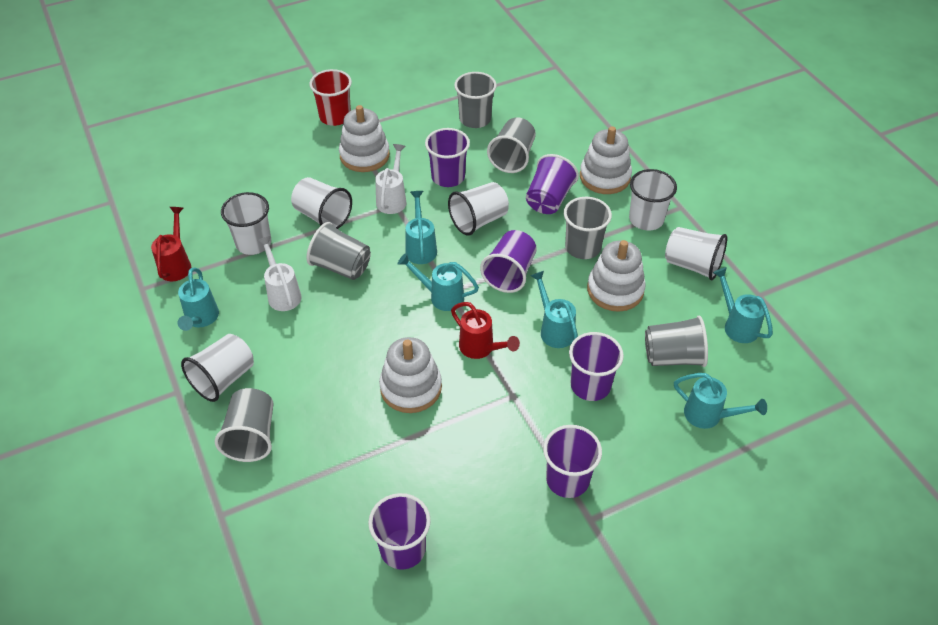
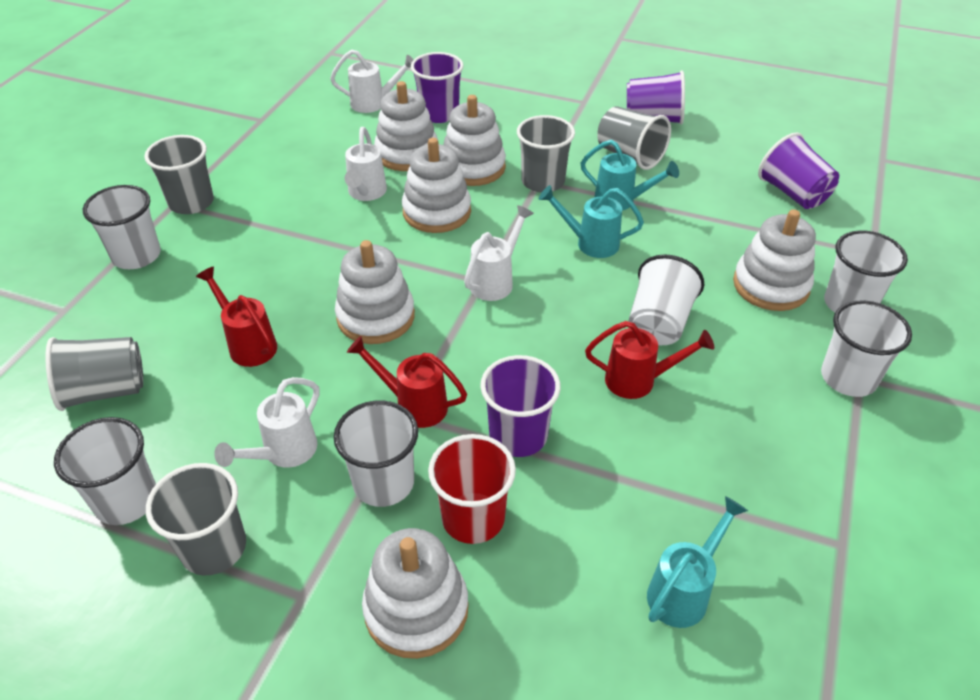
grey cup: 6 -> 5
purple cup: 6 -> 4
red watering can: 2 -> 3
turquoise watering can: 6 -> 3
white stacking toy: 4 -> 6
white watering can: 2 -> 4

